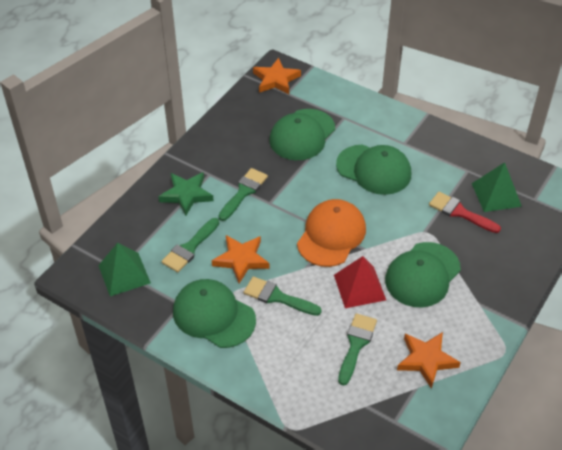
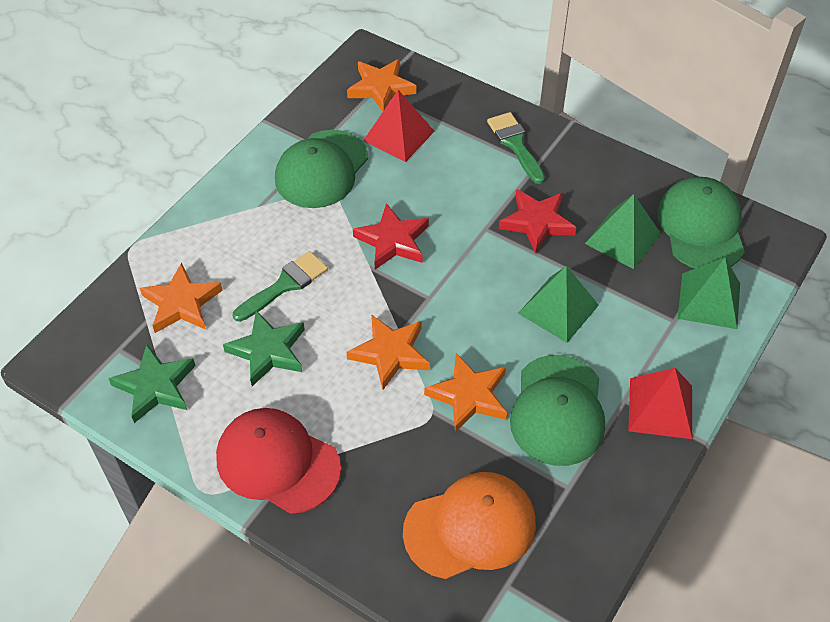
green brush: 4 -> 2
green cap: 4 -> 3
green pyramid: 2 -> 3
green star: 1 -> 2
orange star: 3 -> 4
red brush: 1 -> 0
red cap: 0 -> 1
red pyramid: 1 -> 2
red star: 0 -> 2

